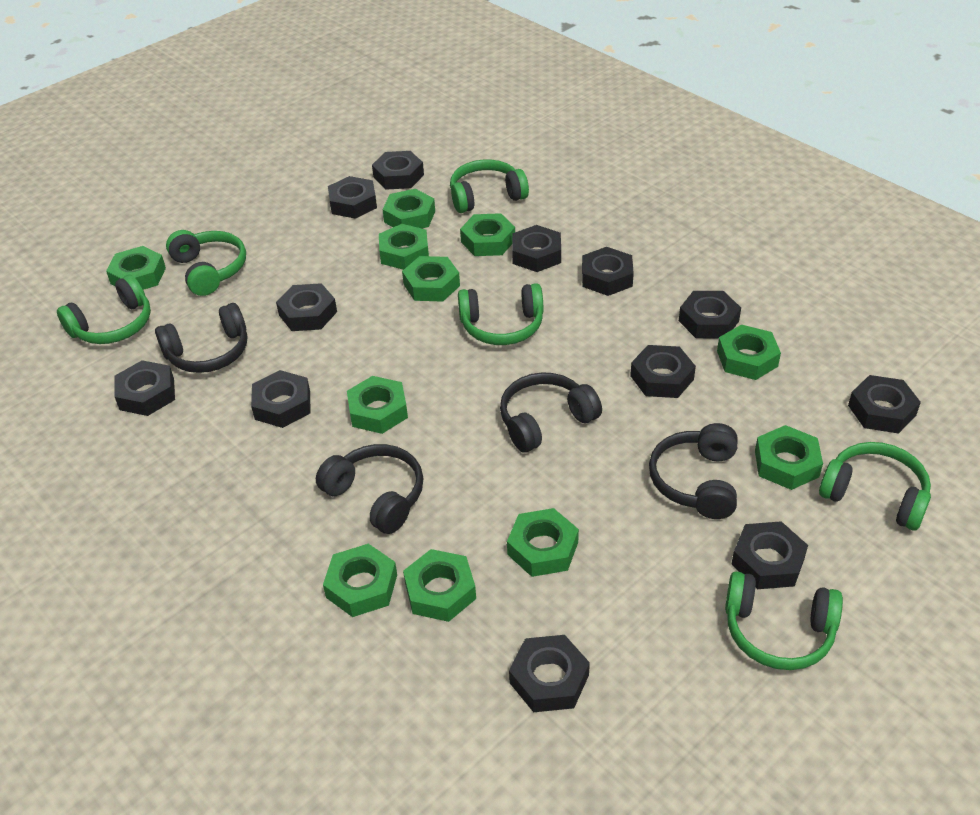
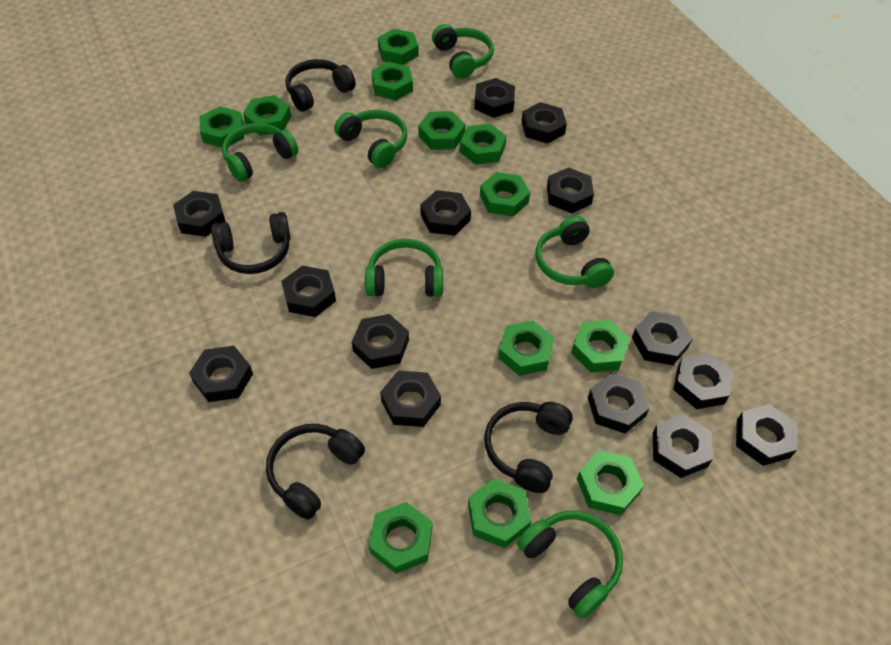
black nut: 12 -> 14
green nut: 11 -> 12

